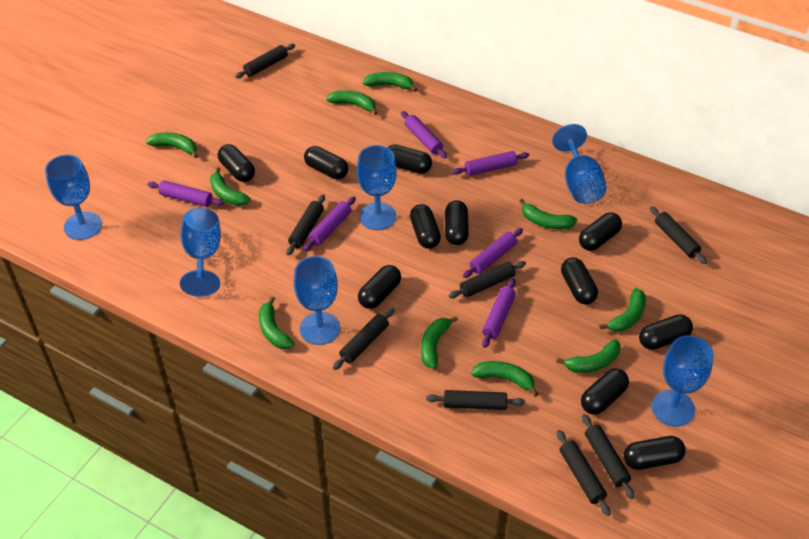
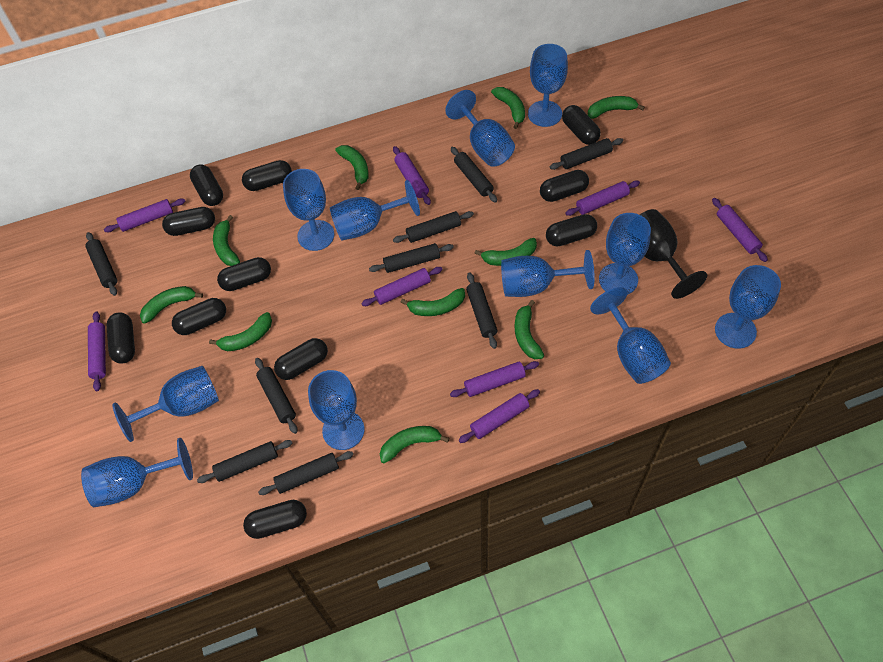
black goblet: 0 -> 1
black rolling pin: 8 -> 9
blue goblet: 6 -> 11
purple rolling pin: 6 -> 8

